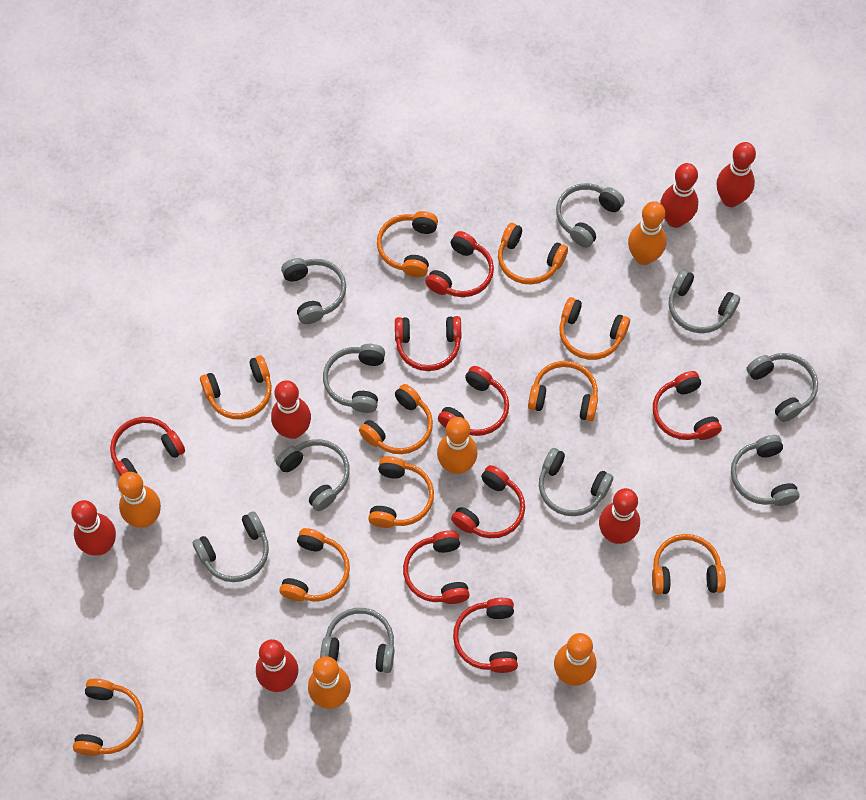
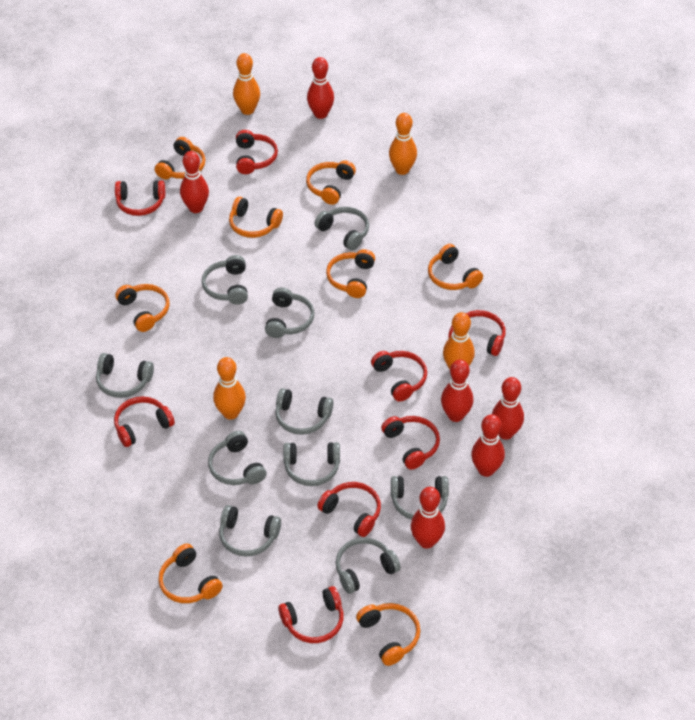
orange bowling pin: 5 -> 4
orange headphones: 10 -> 8

